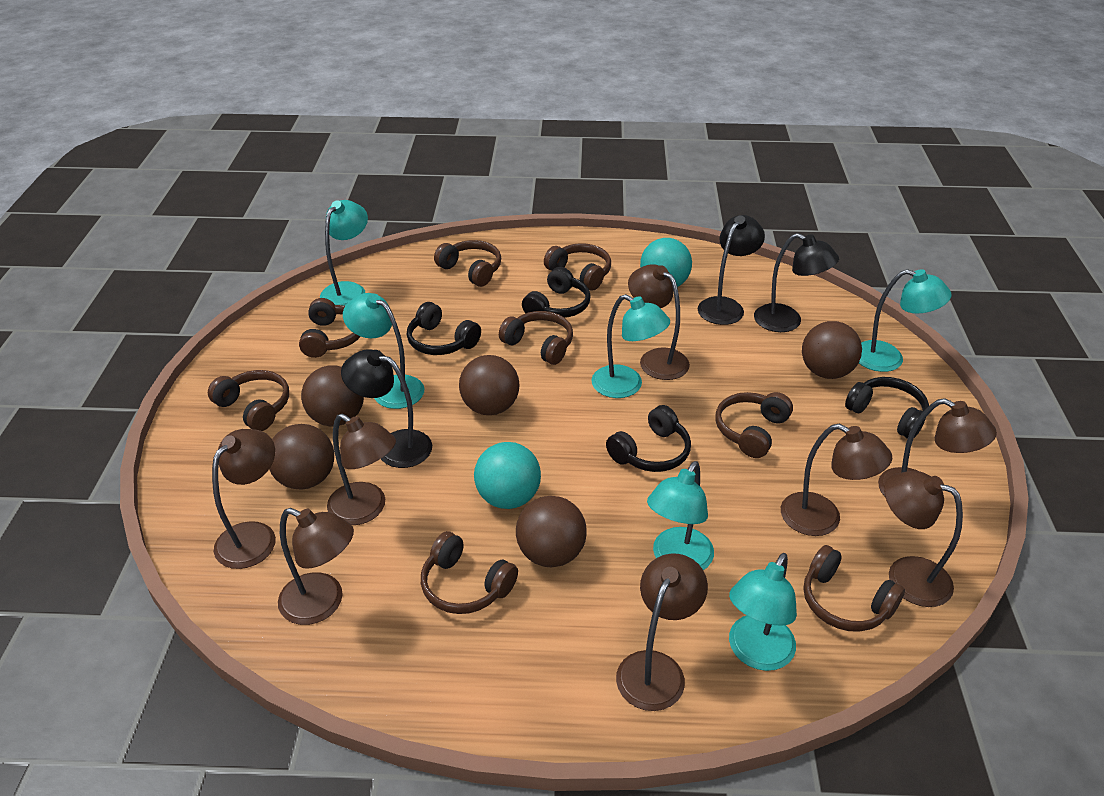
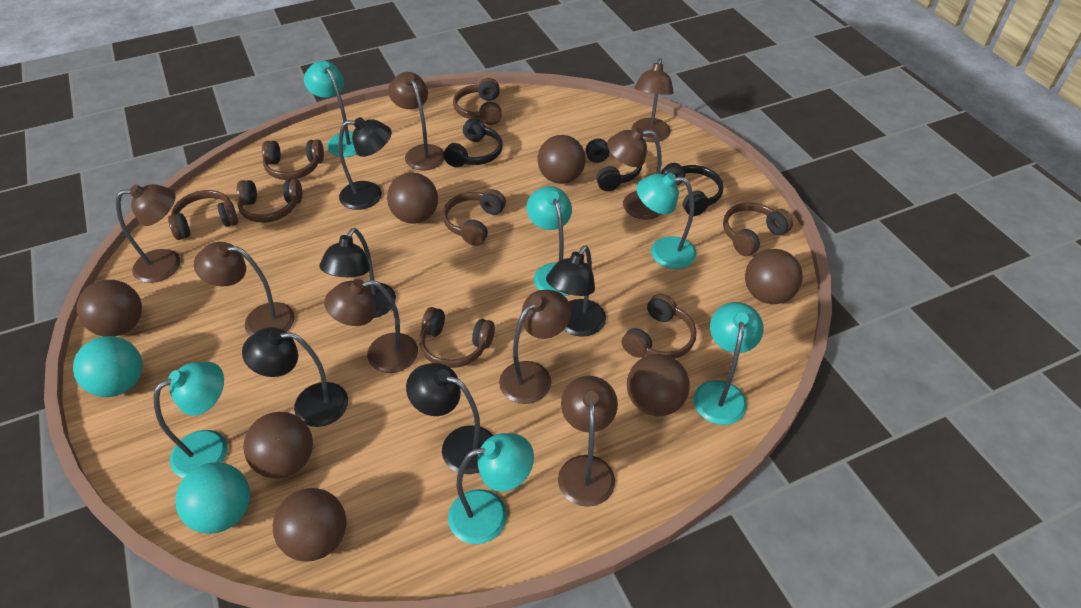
black headphones: 4 -> 3
black lamp: 3 -> 5
brown ball: 5 -> 7

